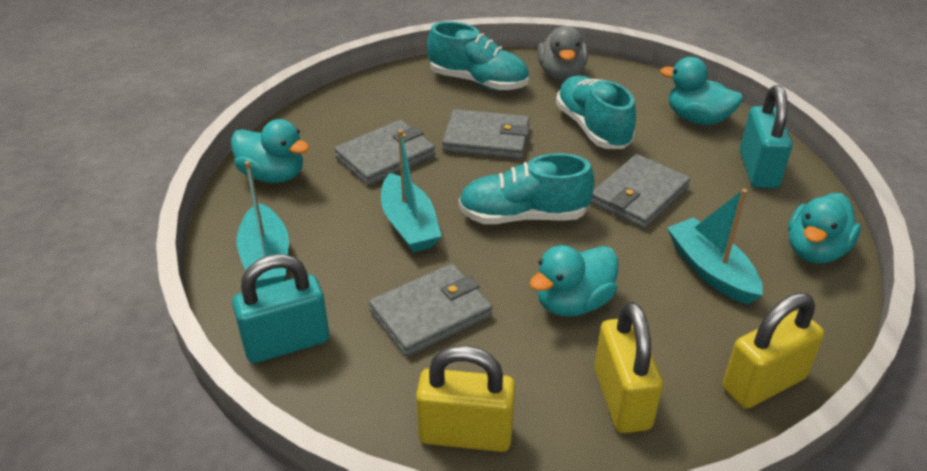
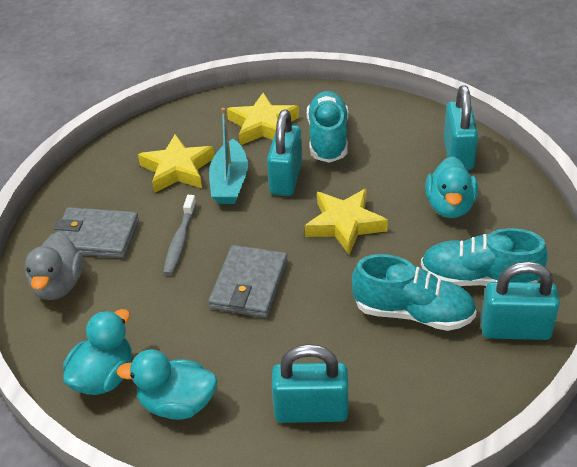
grey toothbrush: 0 -> 1
grey wallet: 4 -> 2
turquoise boat: 3 -> 1
turquoise duck: 4 -> 3
turquoise padlock: 2 -> 4
yellow padlock: 3 -> 0
yellow star: 0 -> 3

